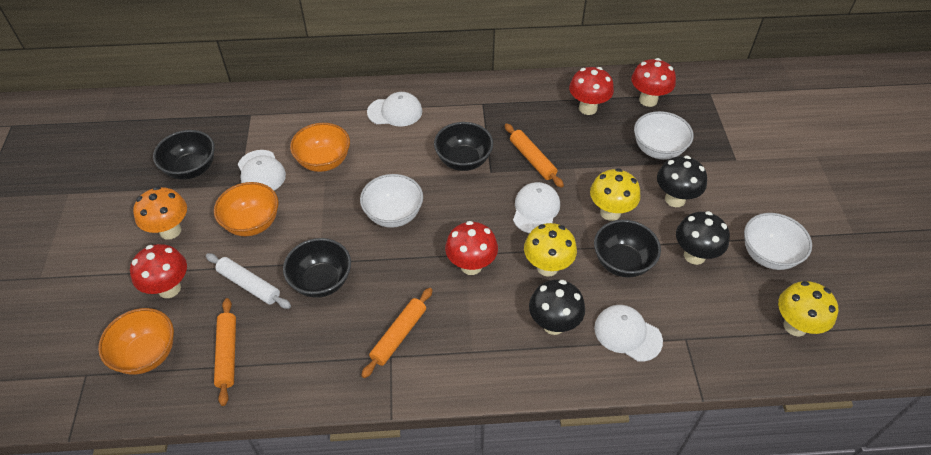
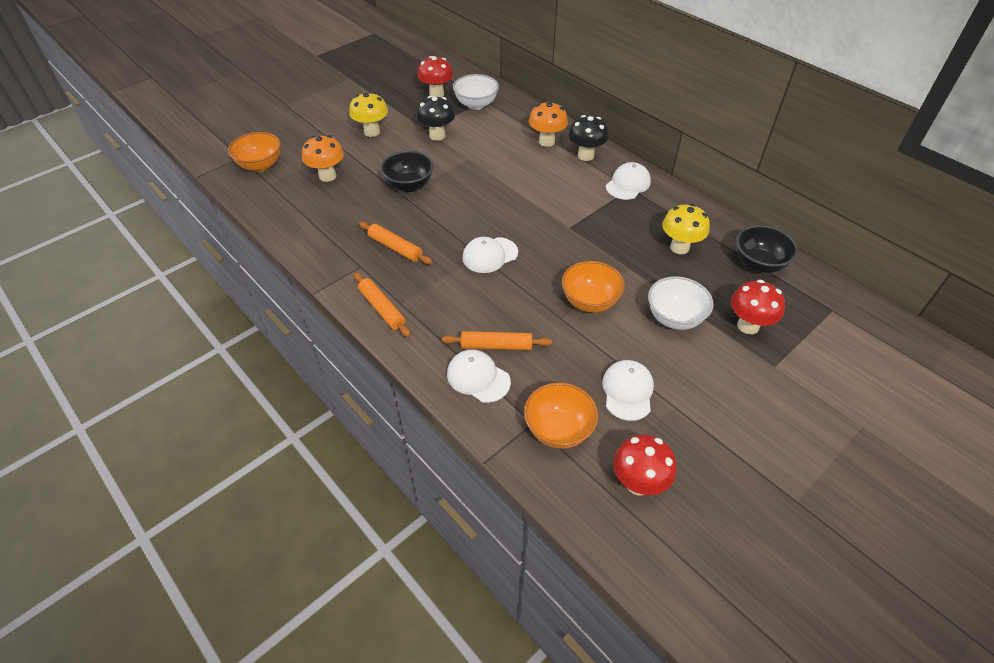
black bowl: 4 -> 2
black mushroom: 3 -> 2
orange mushroom: 1 -> 2
red mushroom: 4 -> 3
white bowl: 3 -> 2
white rolling pin: 1 -> 0
yellow mushroom: 3 -> 2

